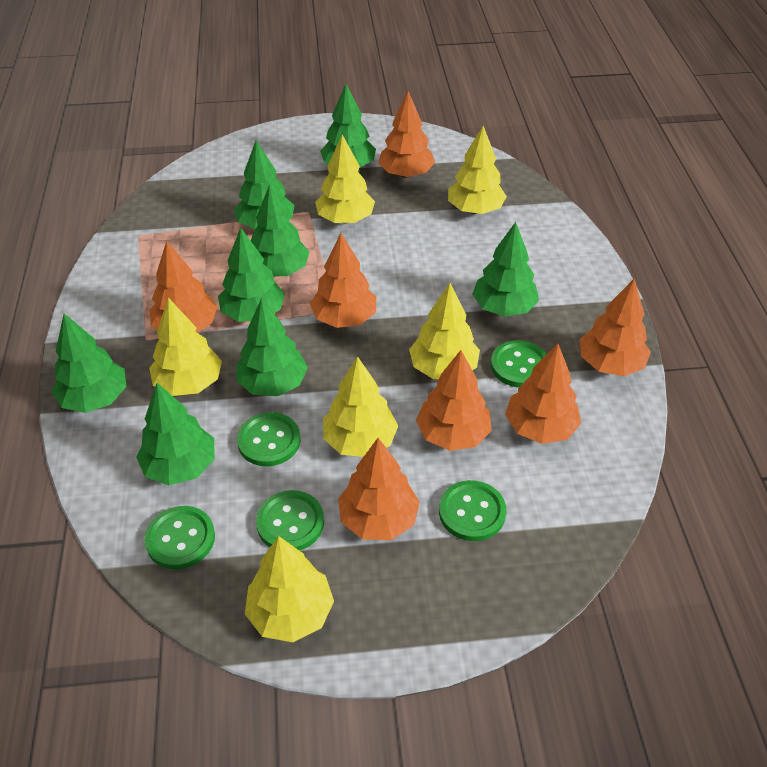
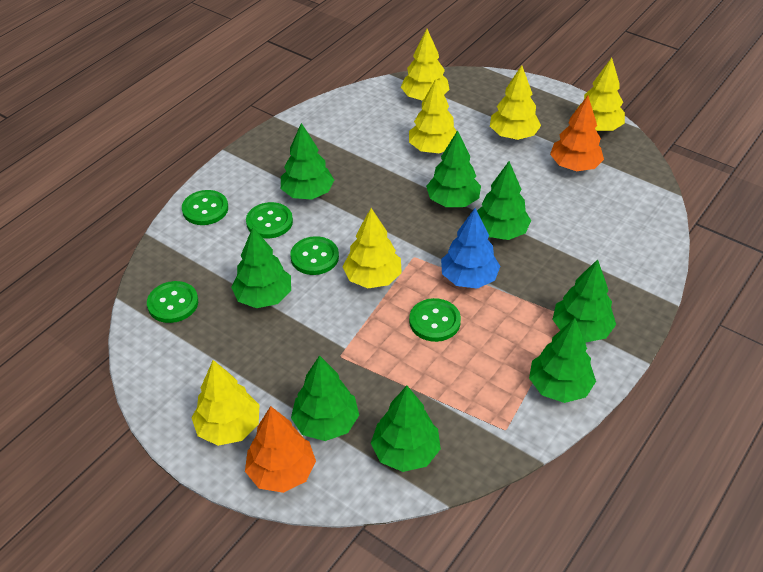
blue tree: 0 -> 1
orange tree: 7 -> 2

